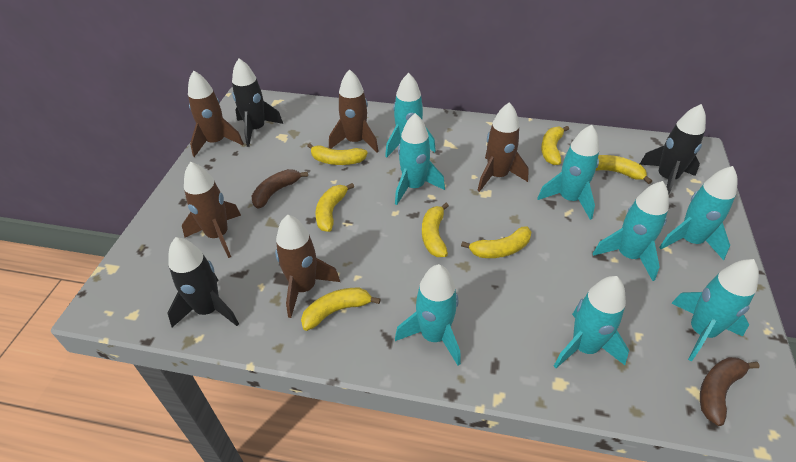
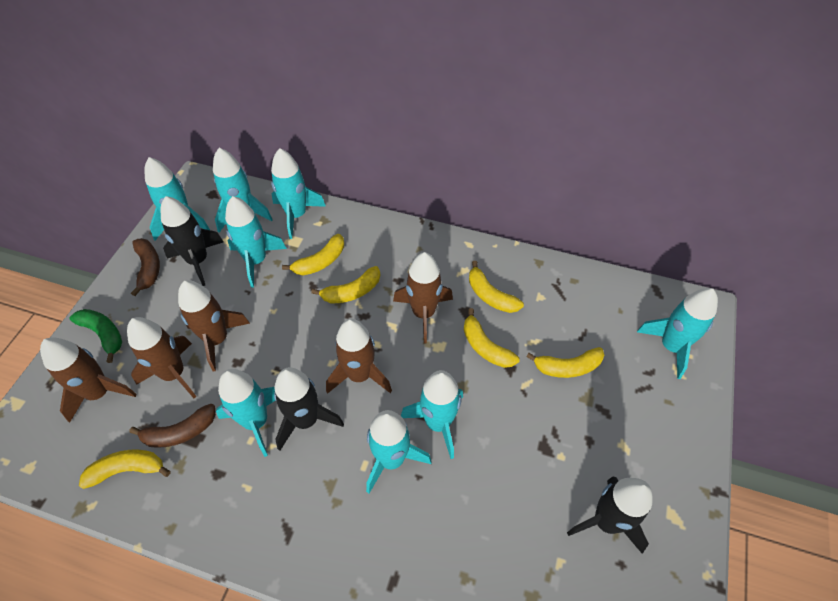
green banana: 0 -> 1
yellow banana: 7 -> 6

